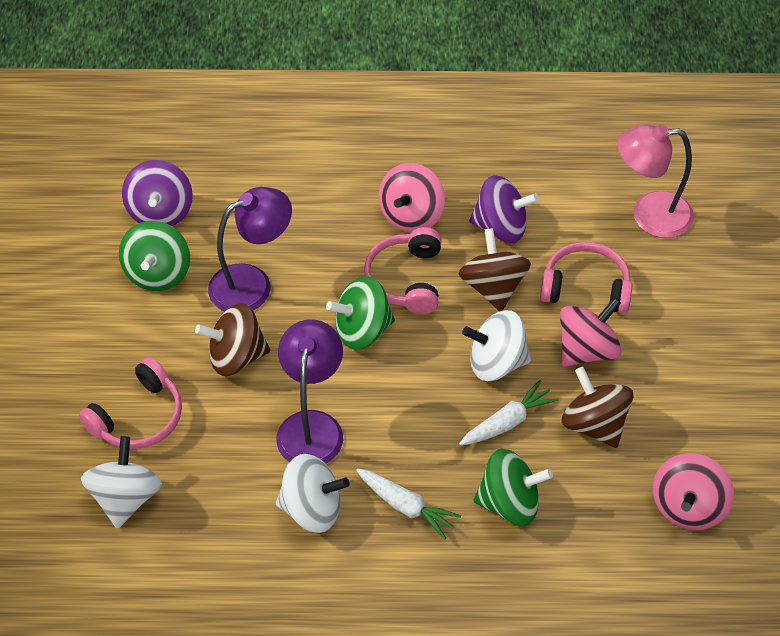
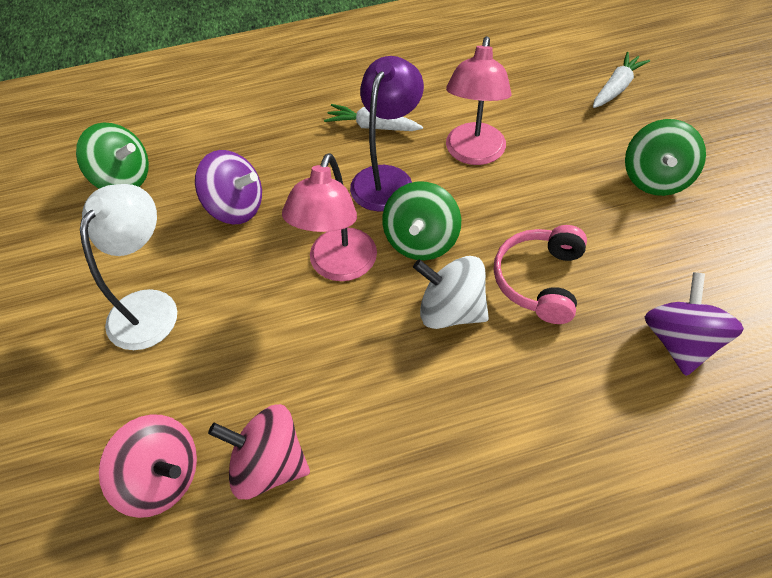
brown spinning top: 3 -> 0
pink headphones: 3 -> 1
pink lamp: 1 -> 2
pink spinning top: 3 -> 2
purple lamp: 2 -> 1
white lamp: 0 -> 1
white spinning top: 3 -> 1

